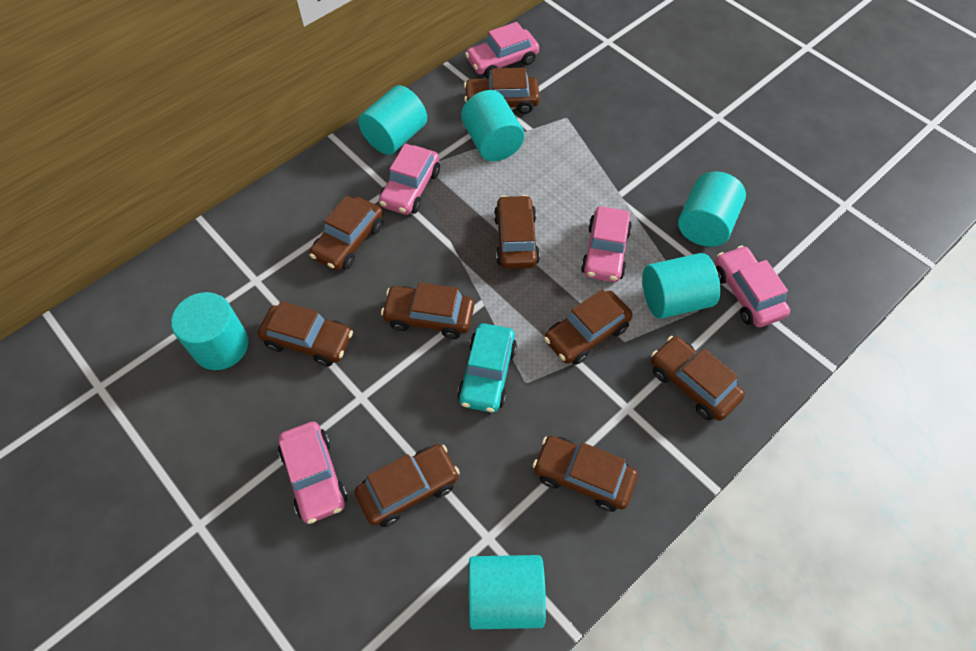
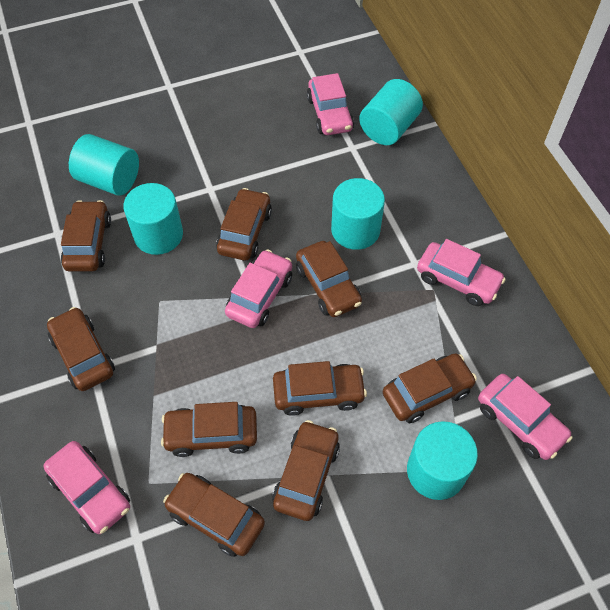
turquoise car: 1 -> 0
turquoise cylinder: 6 -> 5

